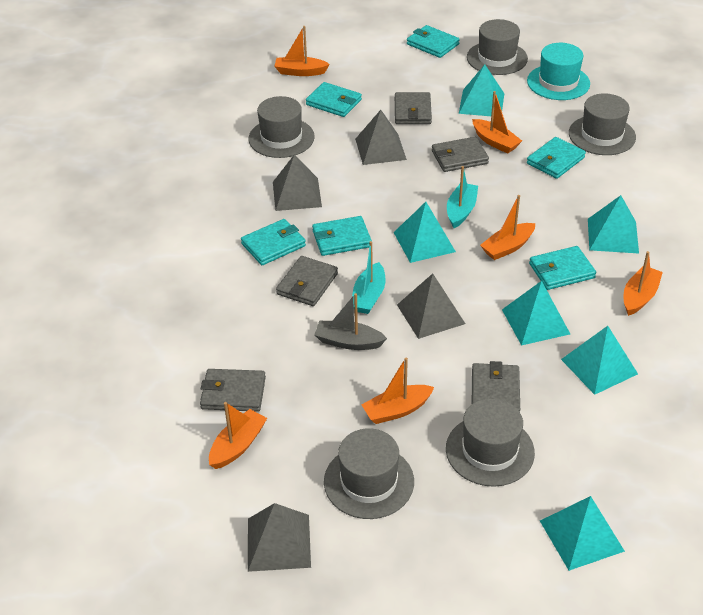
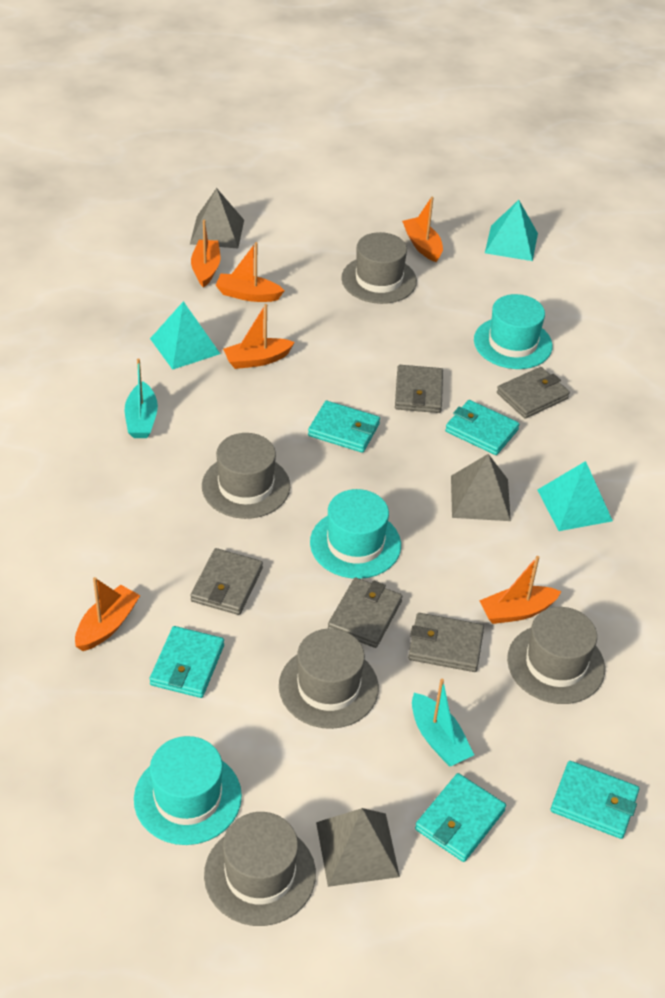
grey boat: 1 -> 0
grey pyramid: 4 -> 3
turquoise hat: 1 -> 3
turquoise pyramid: 6 -> 3
turquoise wallet: 6 -> 5

